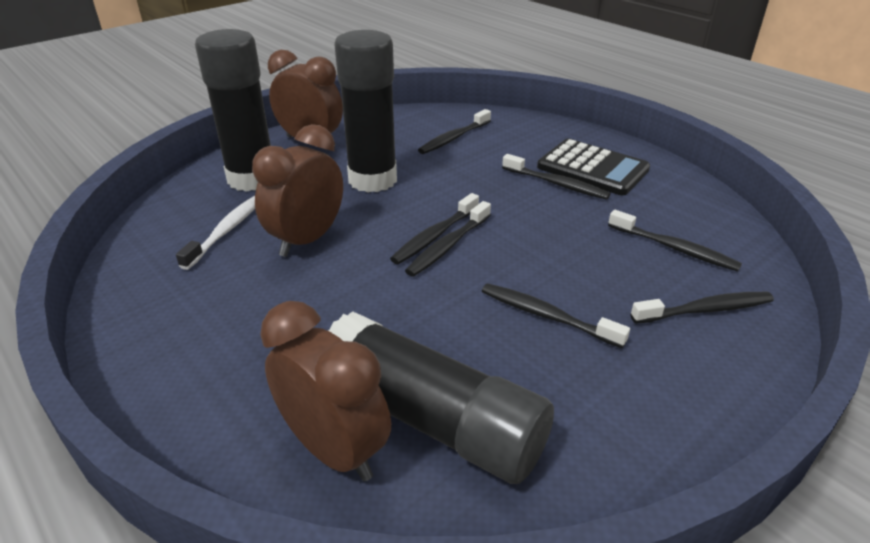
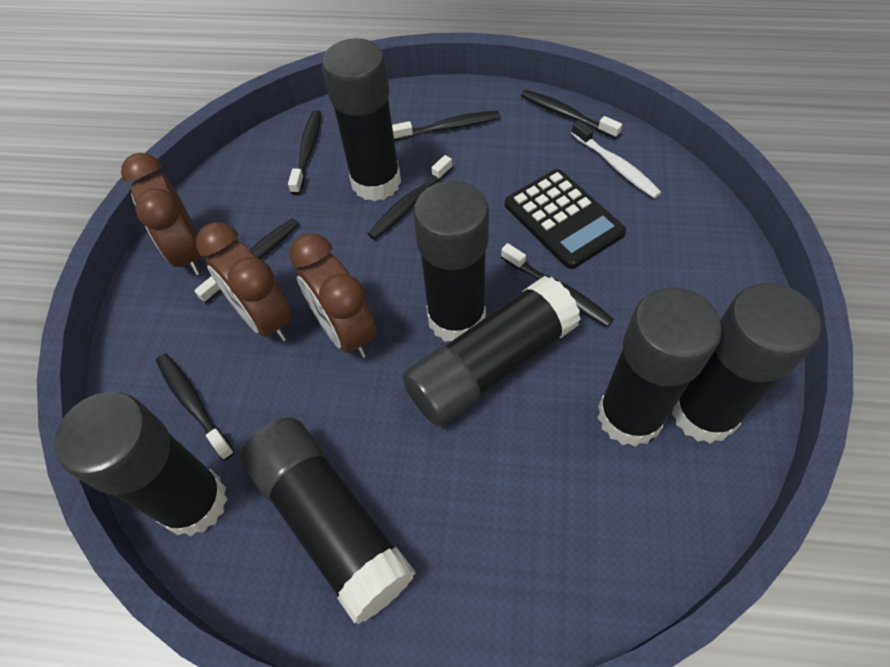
black glue stick: 3 -> 7

